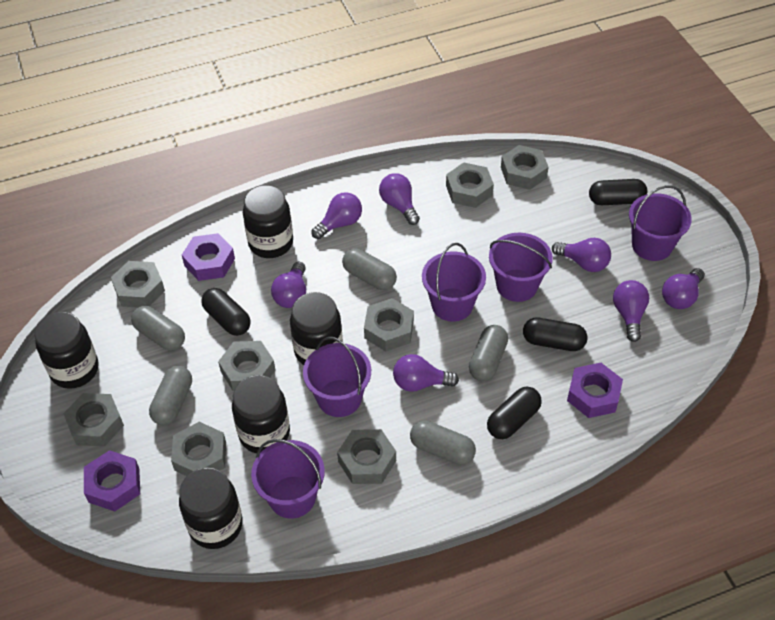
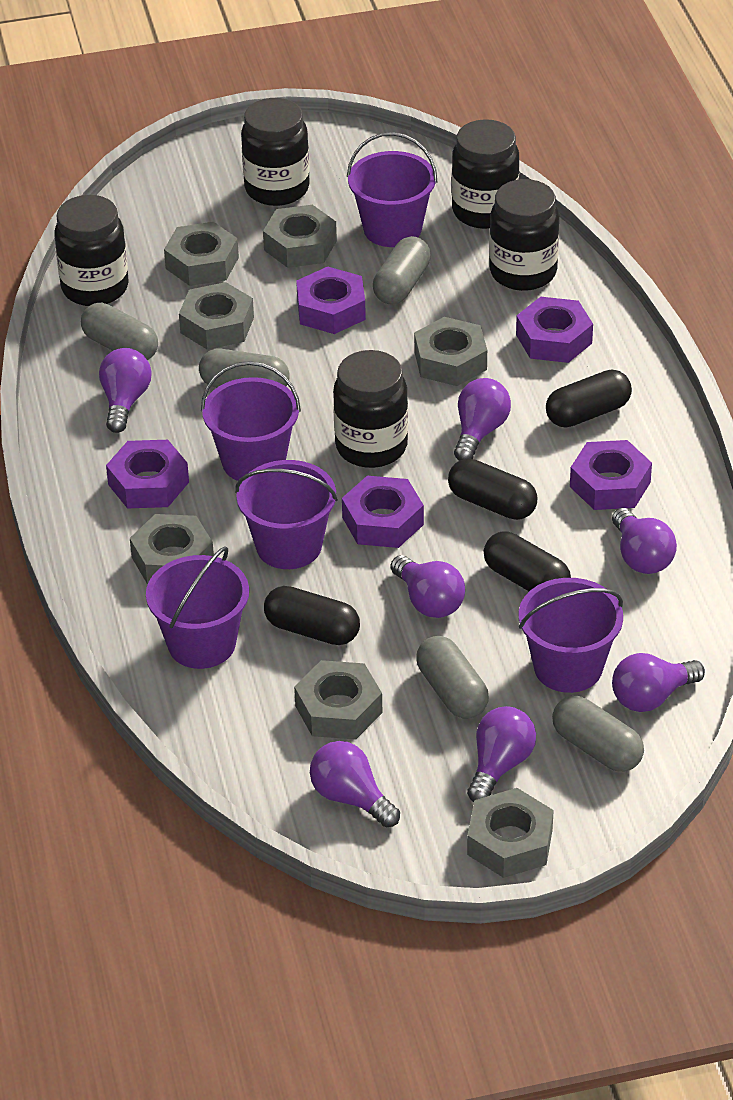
grey nut: 8 -> 7
purple nut: 3 -> 5

